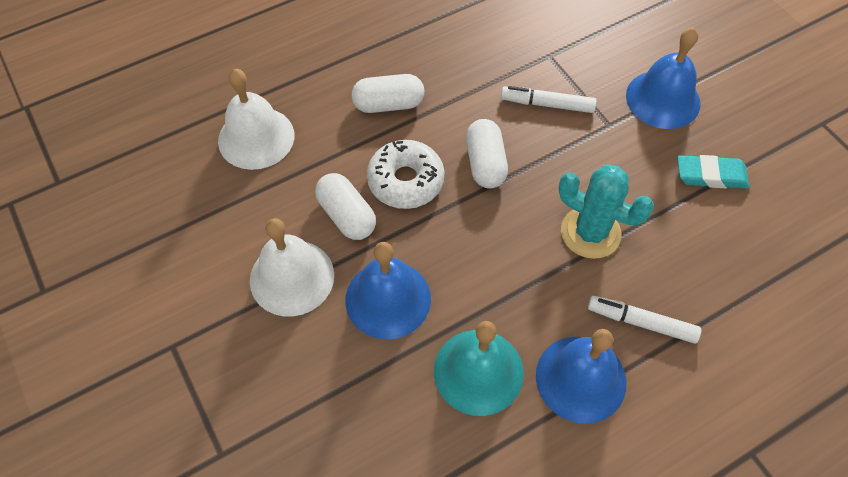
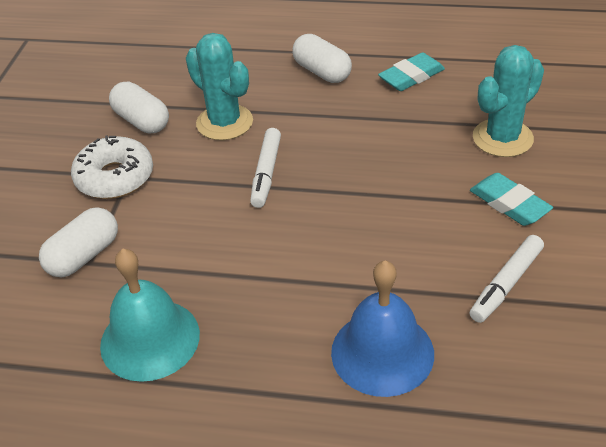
blue bell: 3 -> 1
turquoise cactus: 1 -> 2
turquoise eraser: 1 -> 2
white bell: 2 -> 0

